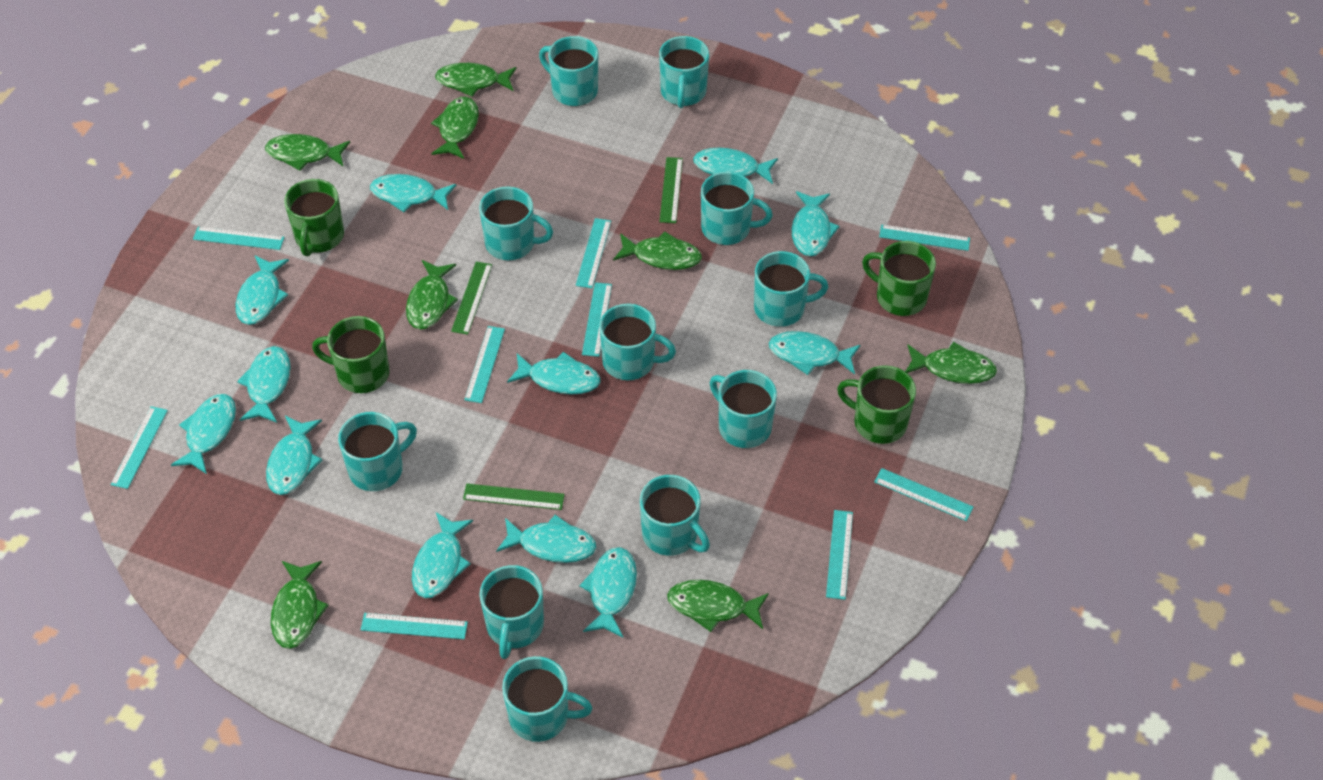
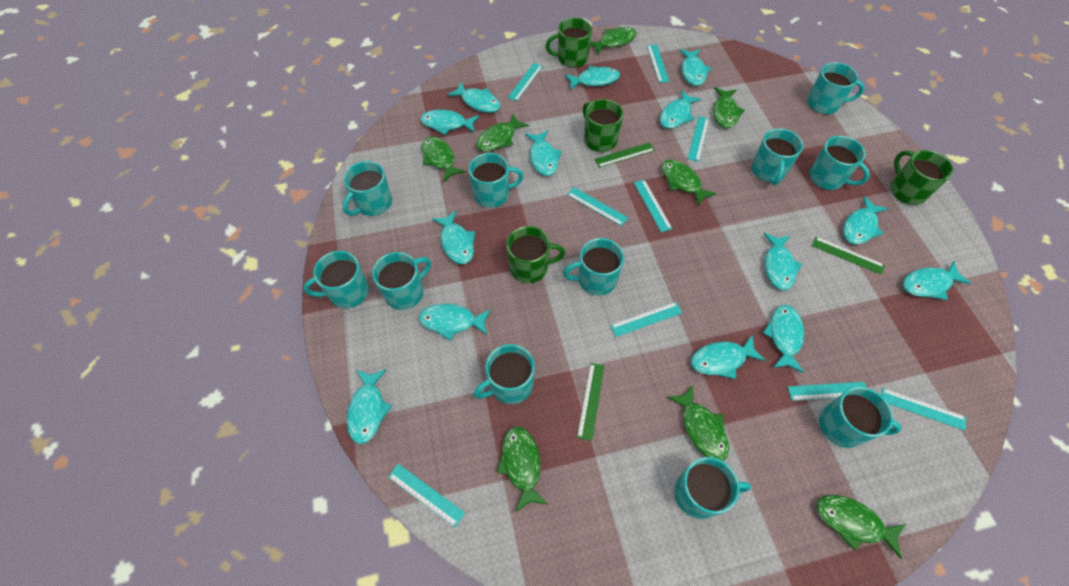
turquoise fish: 12 -> 14

